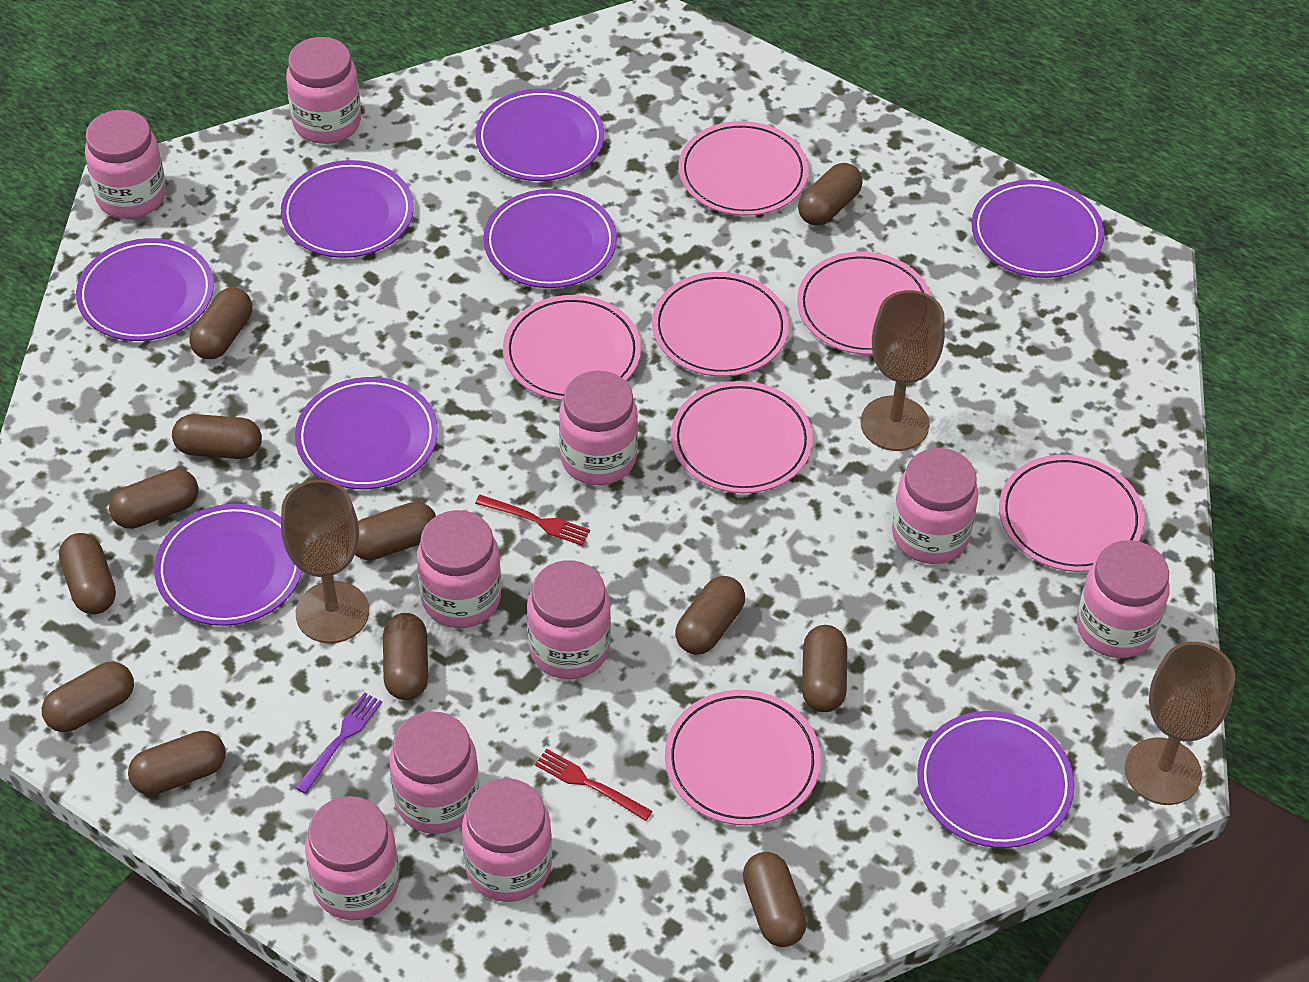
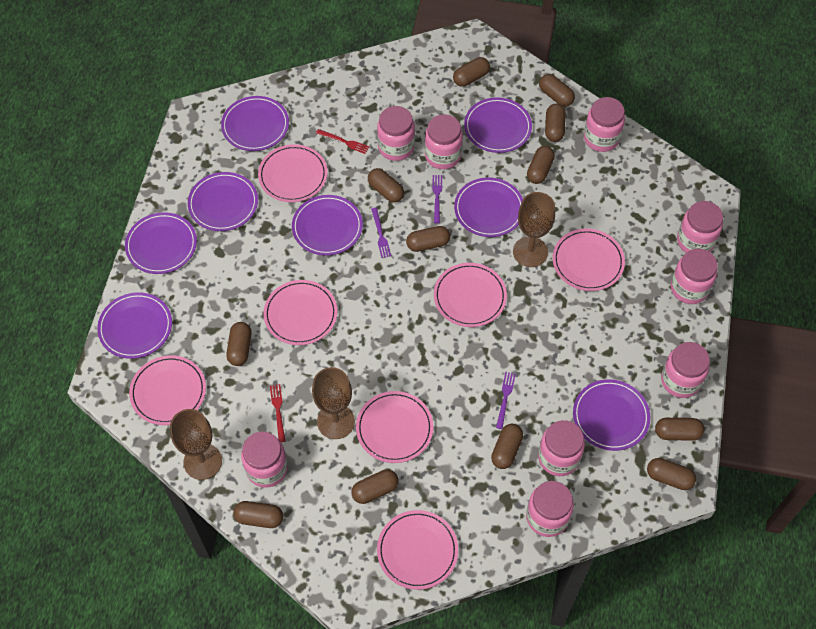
pink jar: 10 -> 9
purple fork: 1 -> 3

